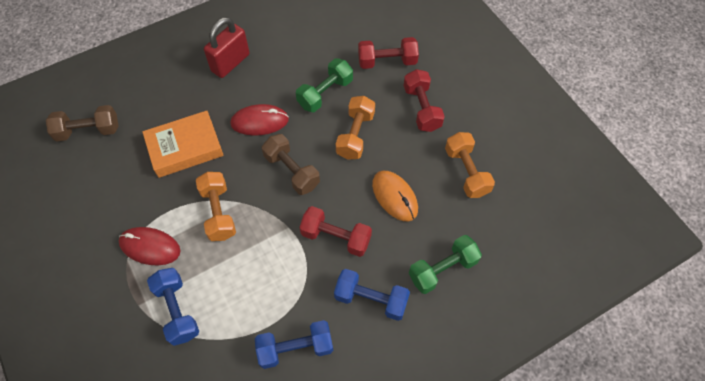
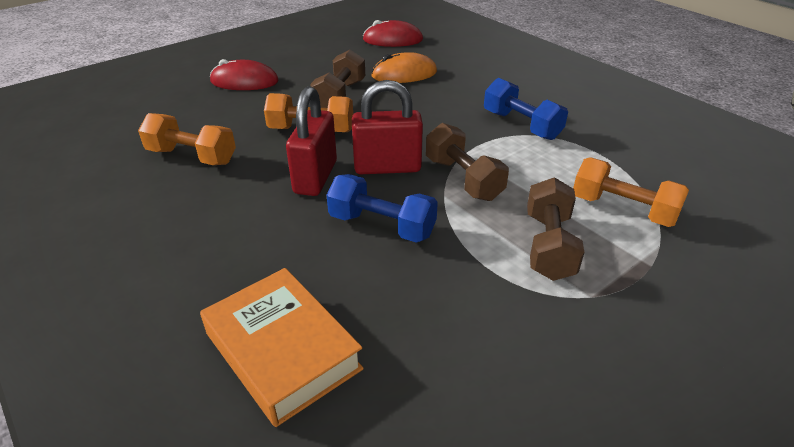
blue dumbbell: 3 -> 2
brown dumbbell: 2 -> 3
green dumbbell: 2 -> 0
red dumbbell: 3 -> 0
red padlock: 1 -> 2

